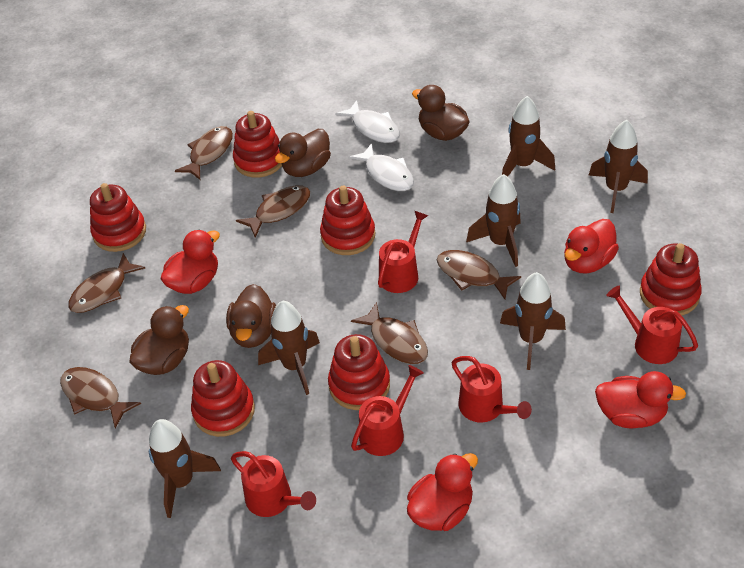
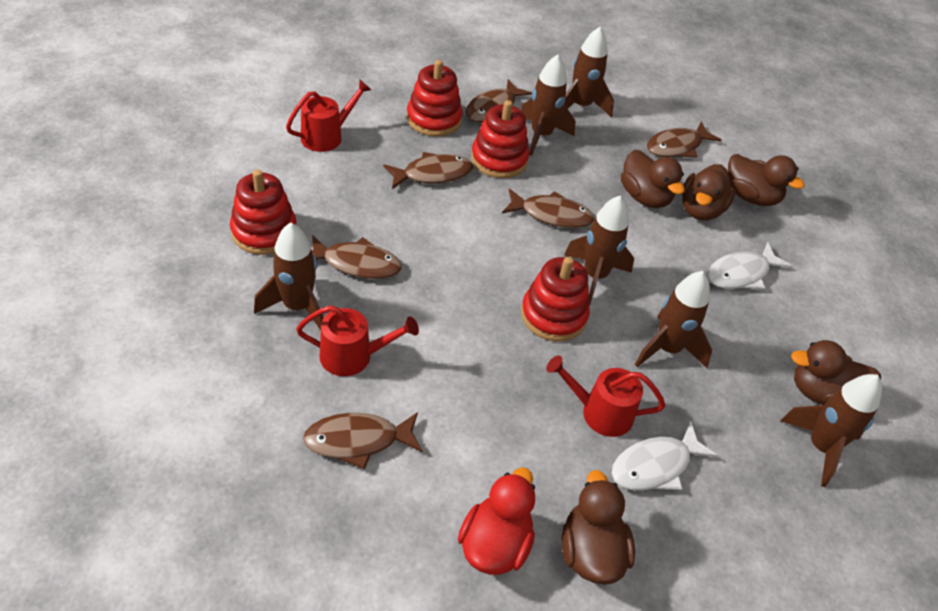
brown duck: 4 -> 5
red duck: 4 -> 1
red stacking toy: 6 -> 4
red watering can: 5 -> 3

